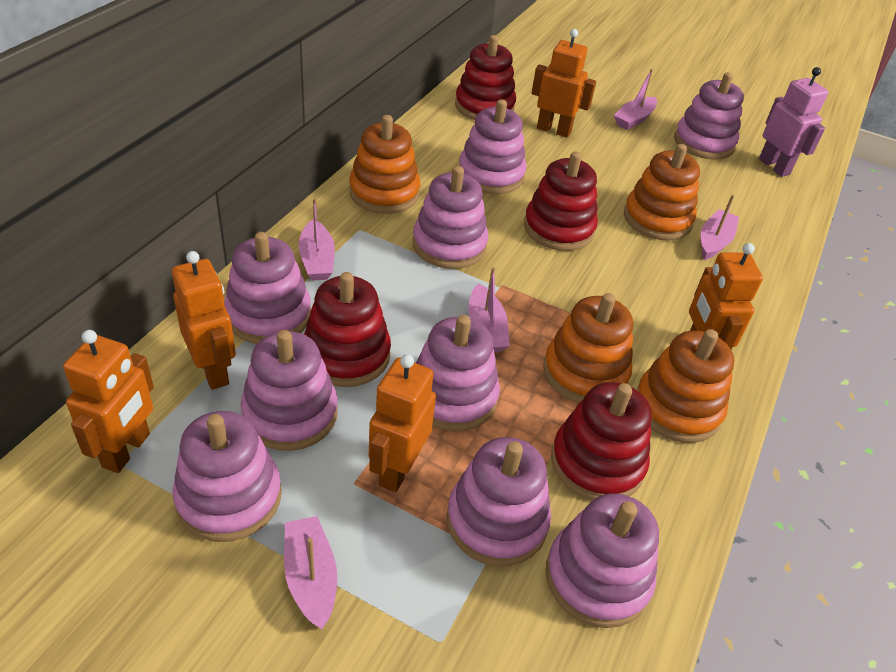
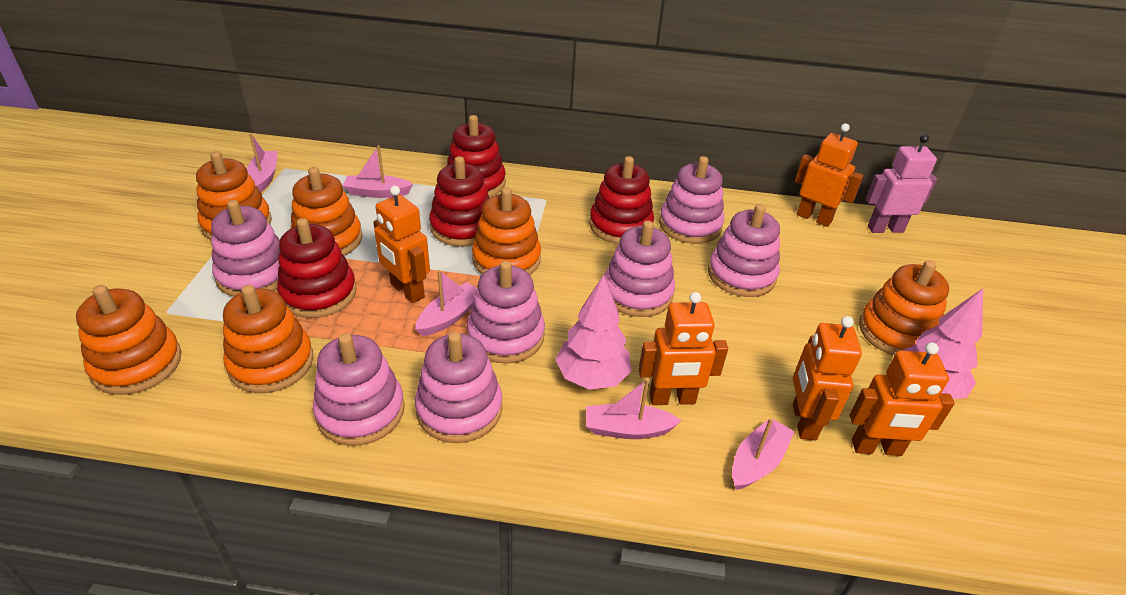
orange stacking toy: 4 -> 6
pink stacking toy: 9 -> 7
pink tree: 0 -> 2

